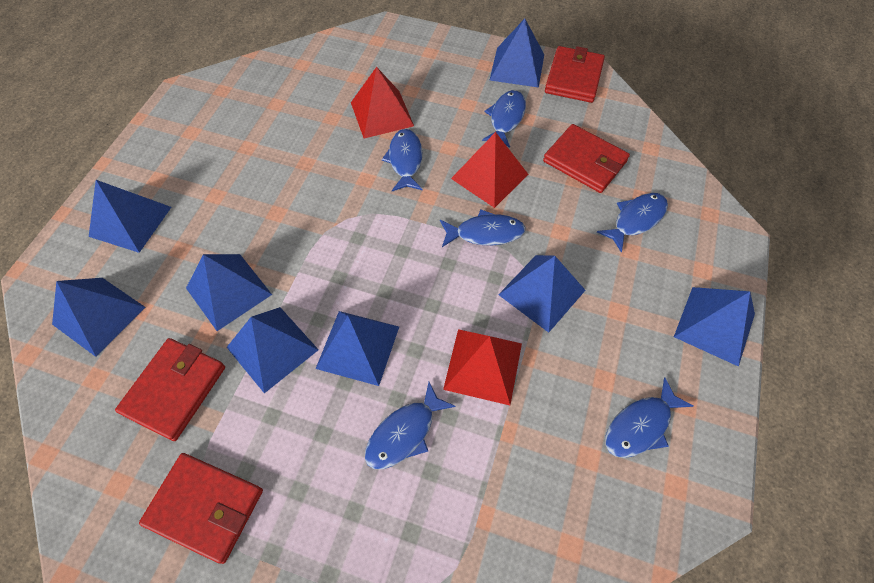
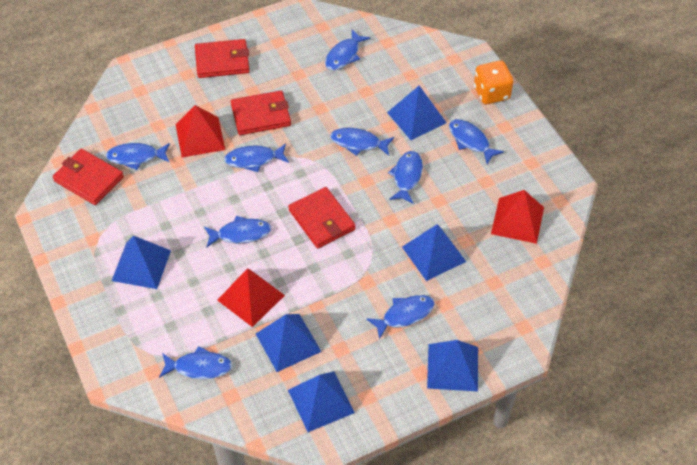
blue fish: 6 -> 9
blue pyramid: 8 -> 6
orange dice: 0 -> 1

